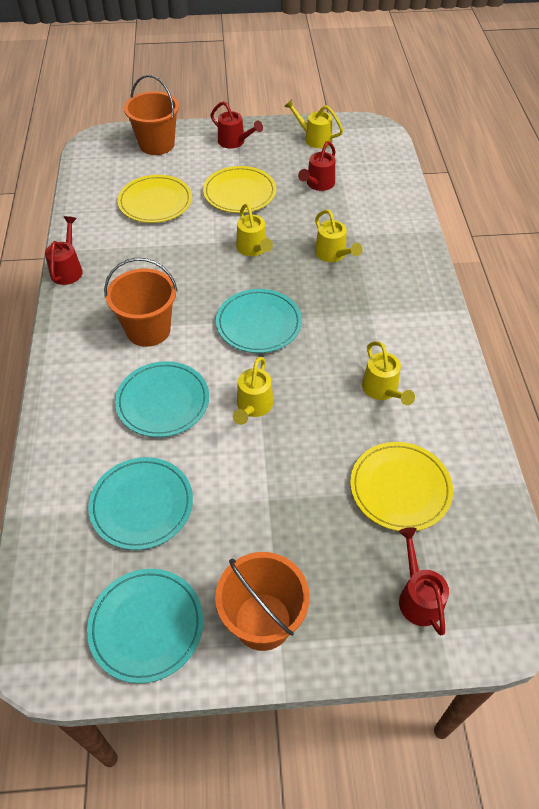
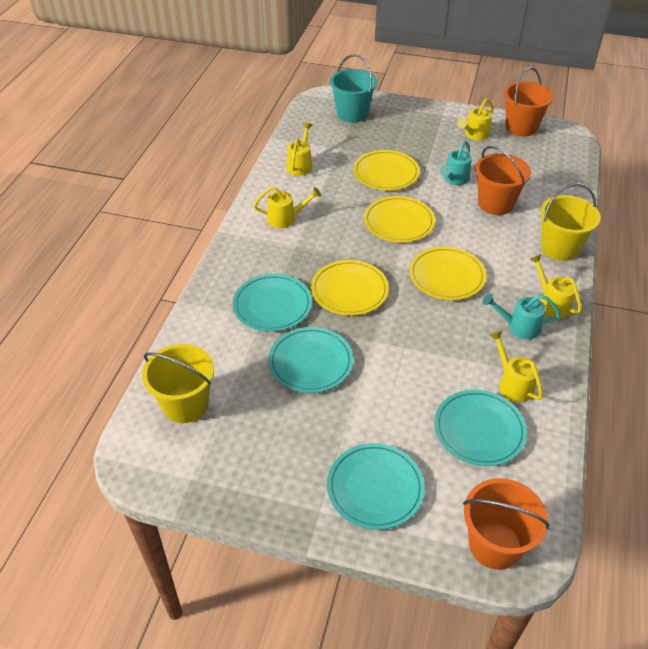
red watering can: 4 -> 0
turquoise bucket: 0 -> 1
turquoise watering can: 0 -> 2
yellow bucket: 0 -> 2
yellow plate: 3 -> 4

